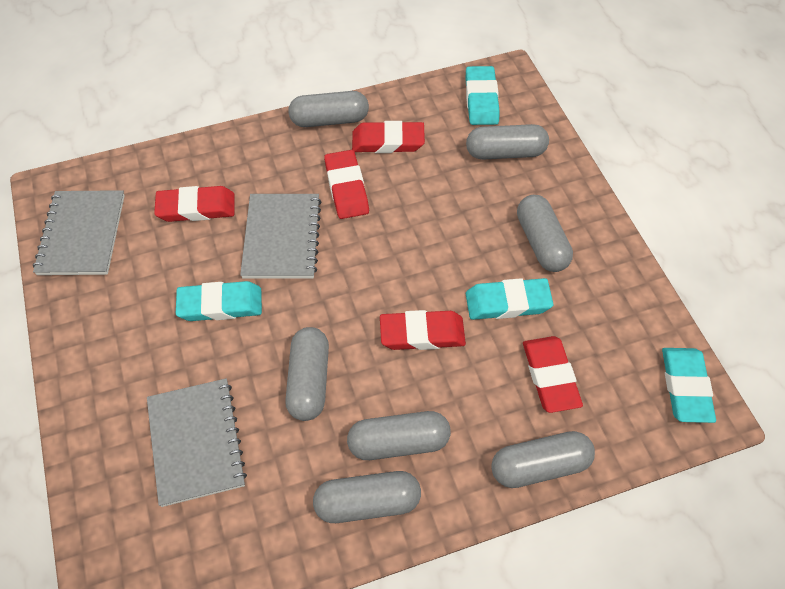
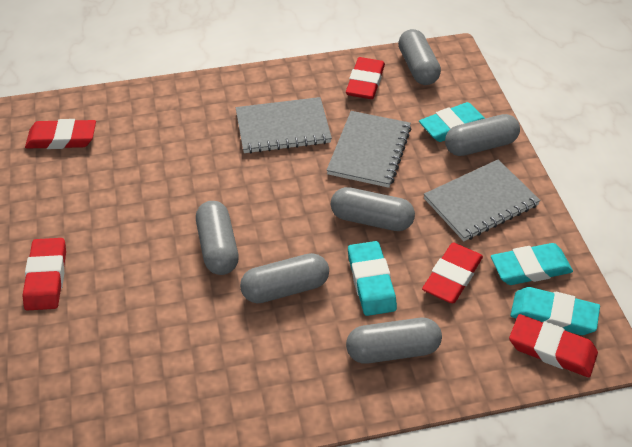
grey capsule: 7 -> 6

